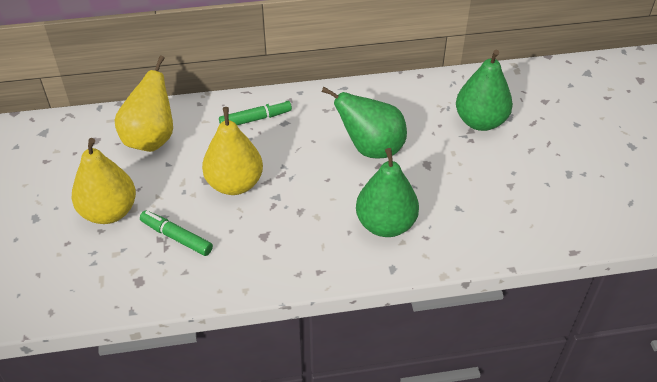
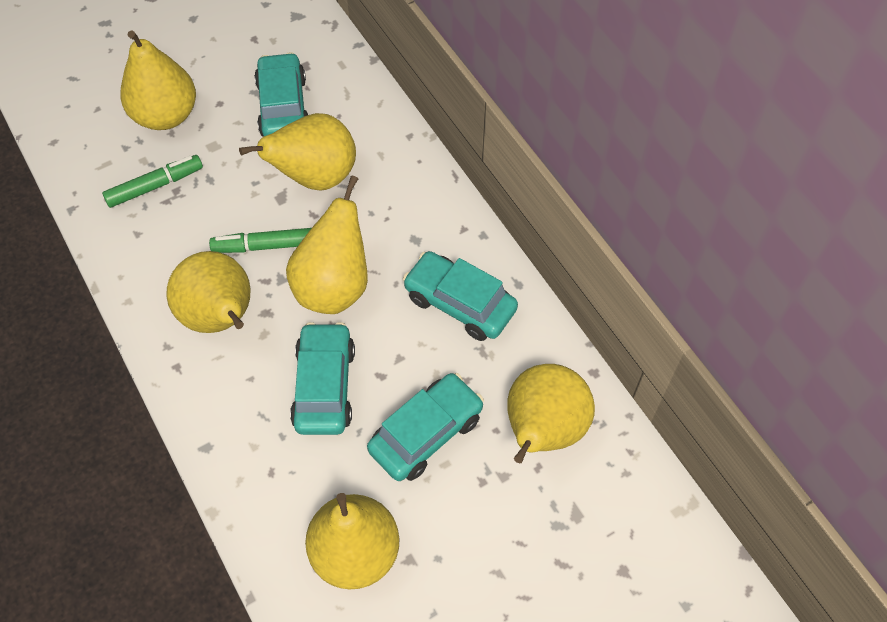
green pear: 3 -> 0
turquoise car: 0 -> 4
yellow pear: 3 -> 6

